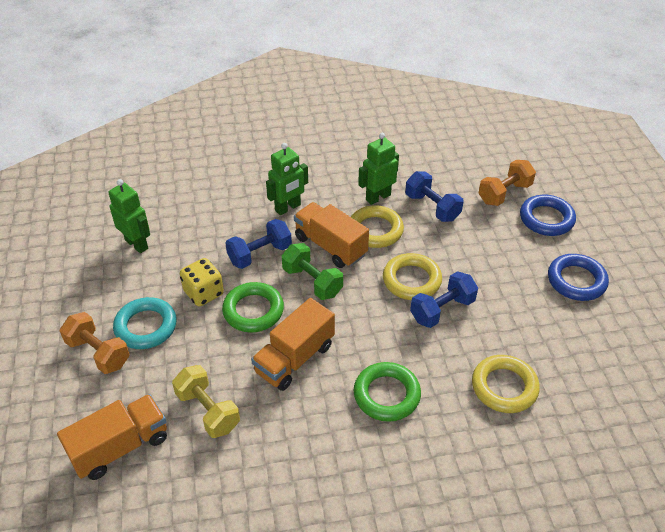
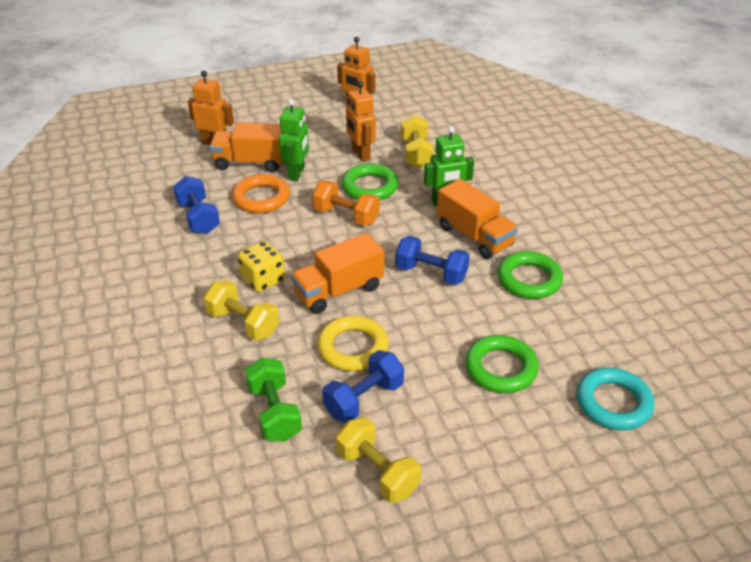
blue ring: 2 -> 0
green ring: 2 -> 3
green robot: 3 -> 2
orange dumbbell: 2 -> 1
orange ring: 0 -> 1
orange robot: 0 -> 3
yellow dumbbell: 1 -> 3
yellow ring: 3 -> 1

